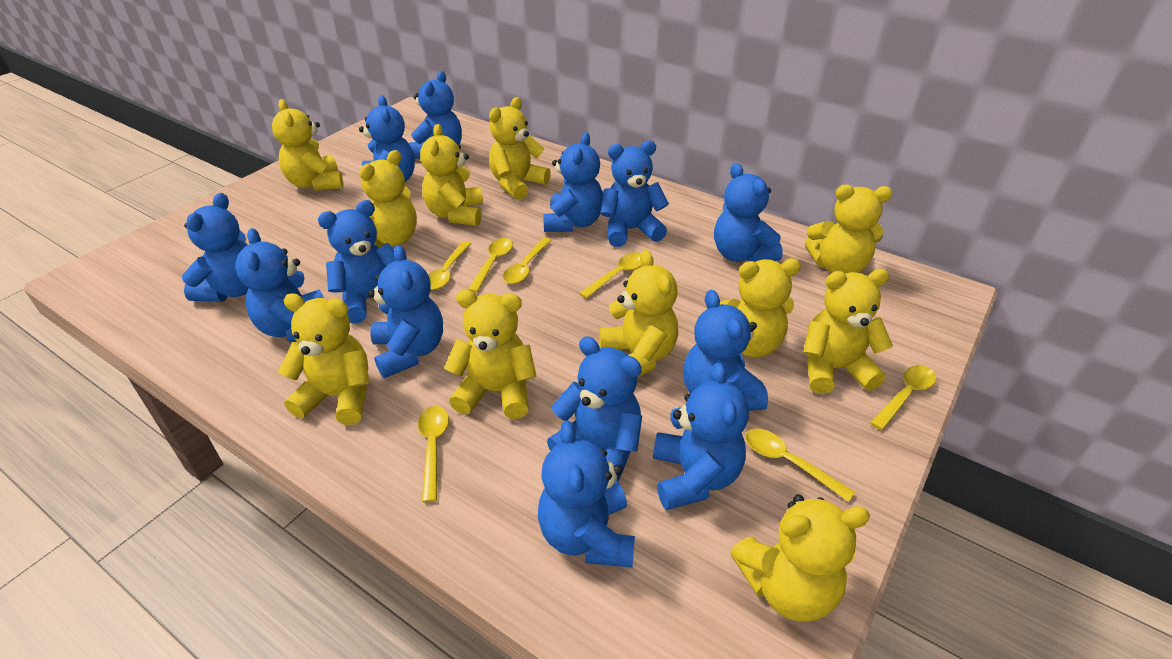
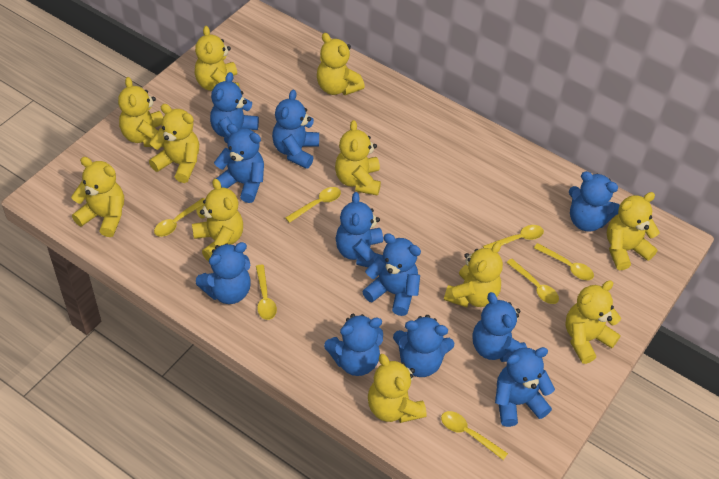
blue teddy bear: 13 -> 11

